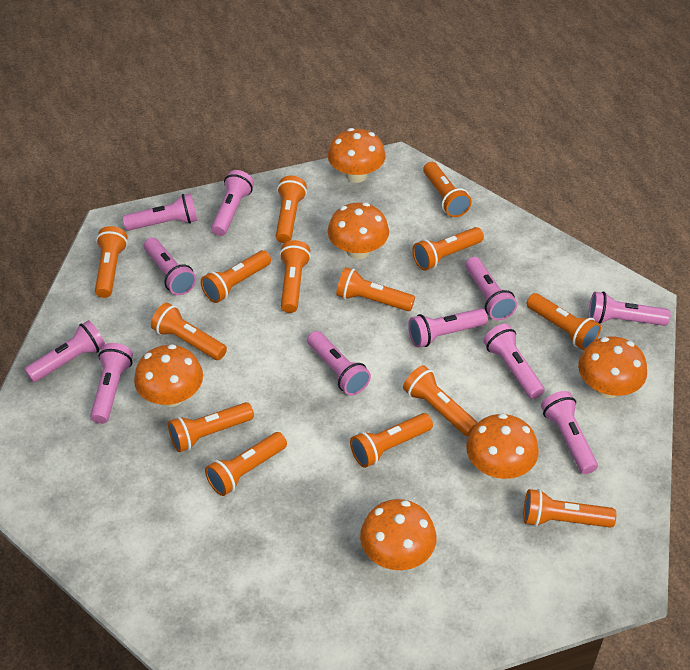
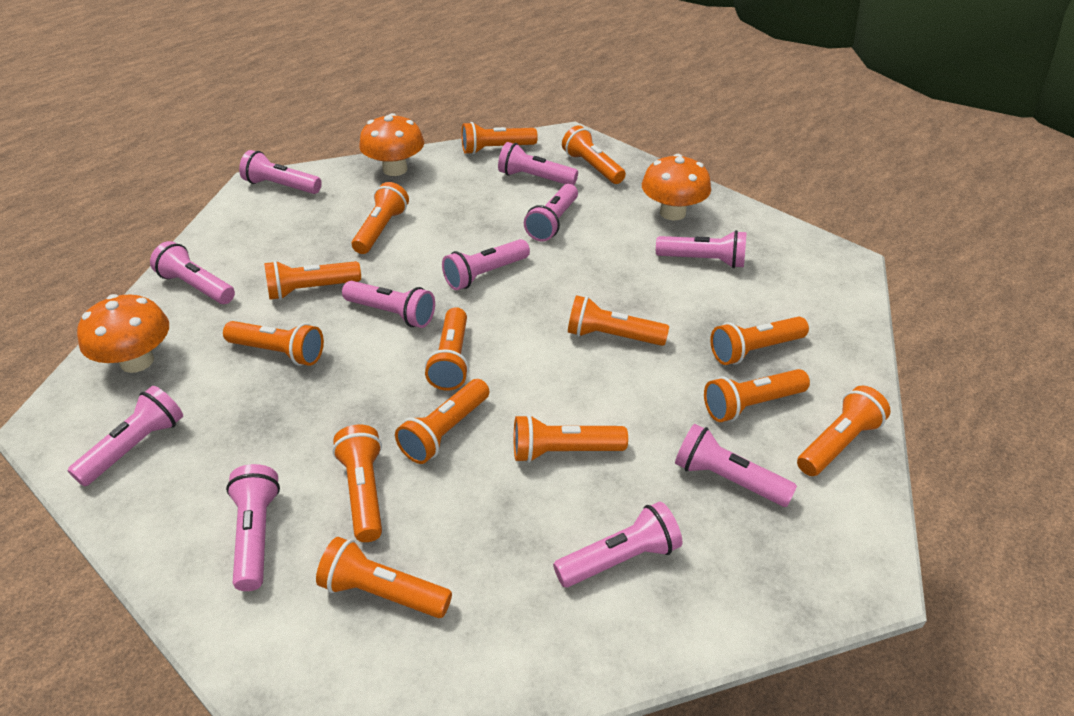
orange mushroom: 6 -> 3

